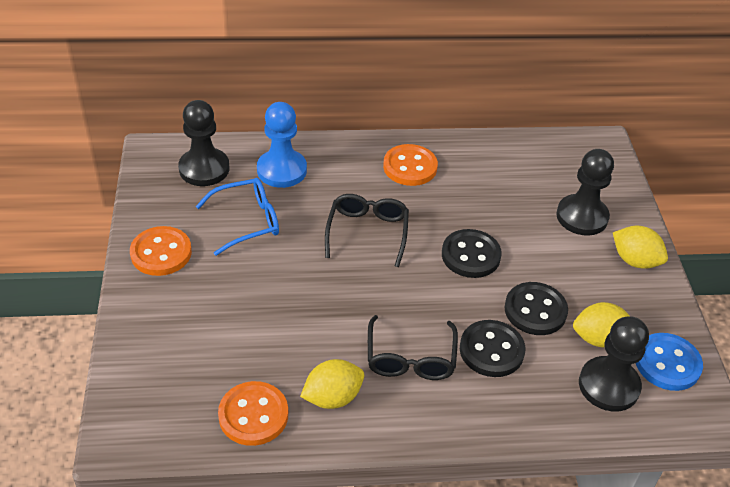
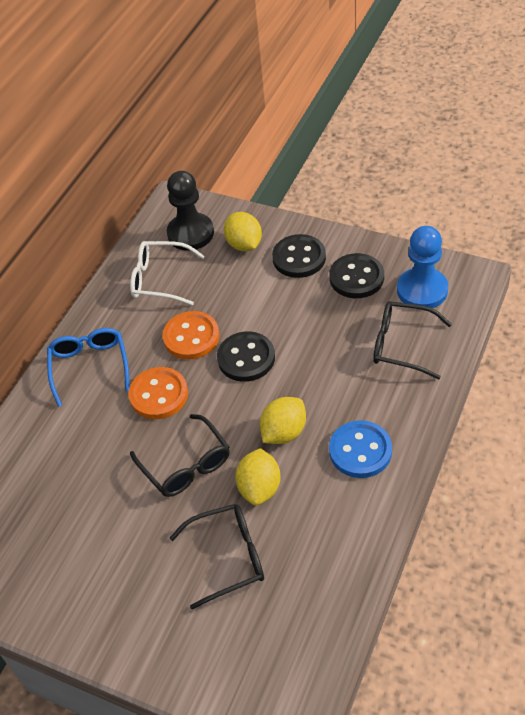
black glasses: 2 -> 3
black pawn: 3 -> 1
orange button: 3 -> 2
white glasses: 0 -> 1

